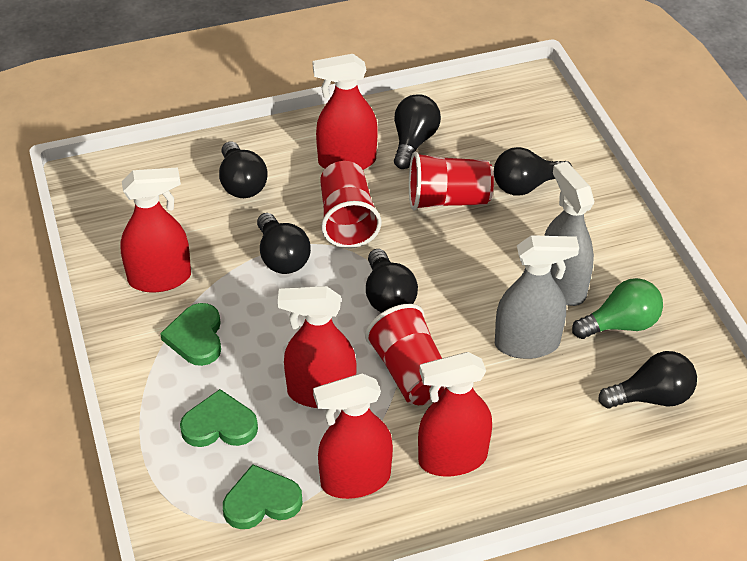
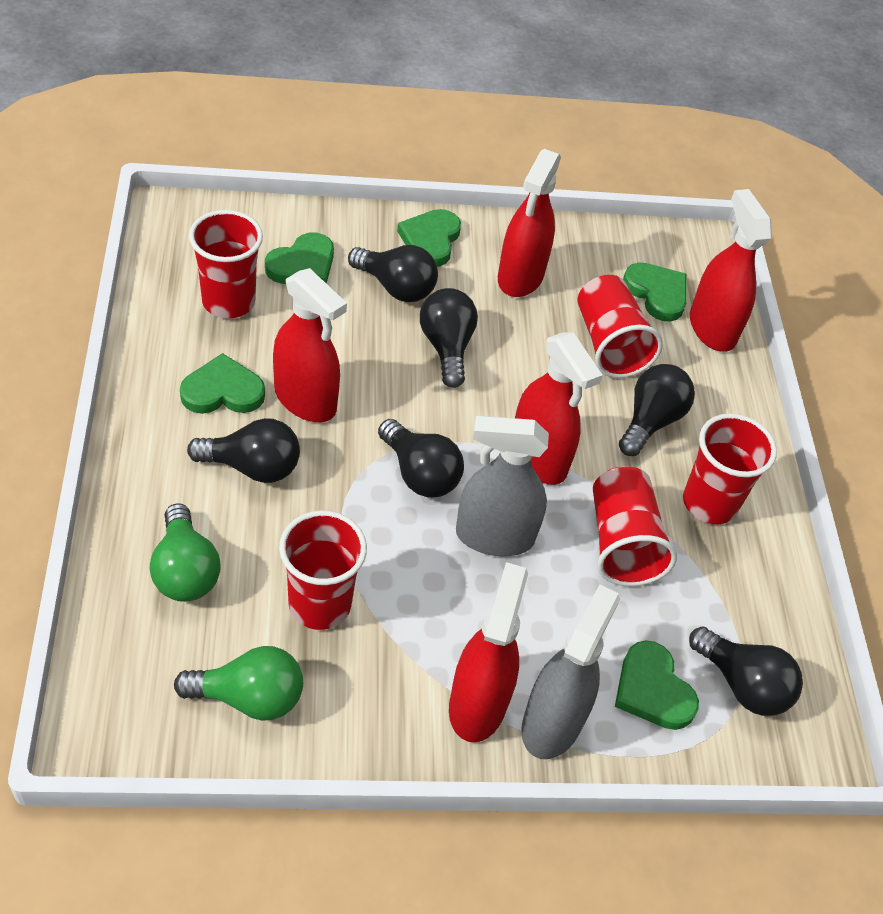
green heart: 3 -> 5
green light bulb: 1 -> 2
red cup: 3 -> 5

